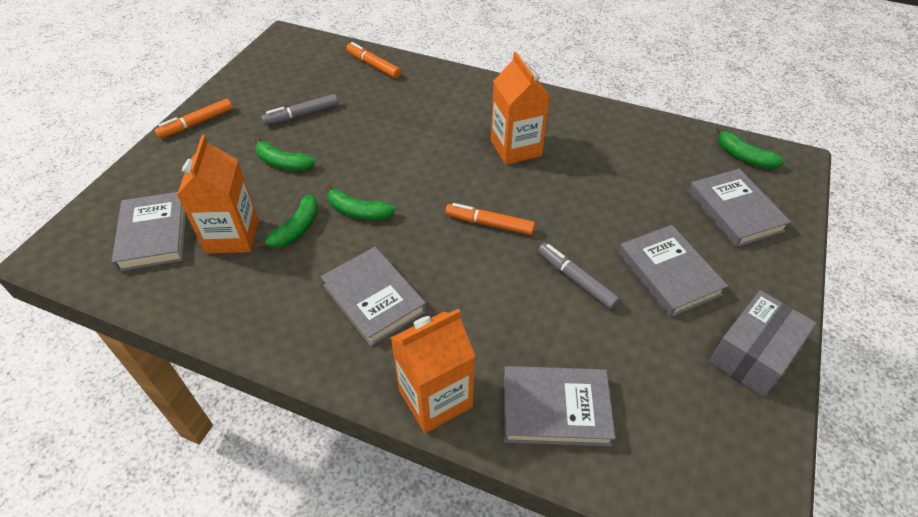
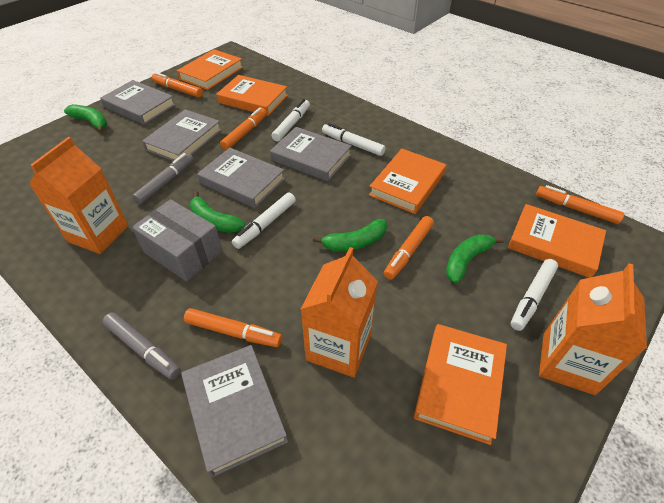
orange book: 0 -> 5
orange marker: 3 -> 5
white marker: 0 -> 4

